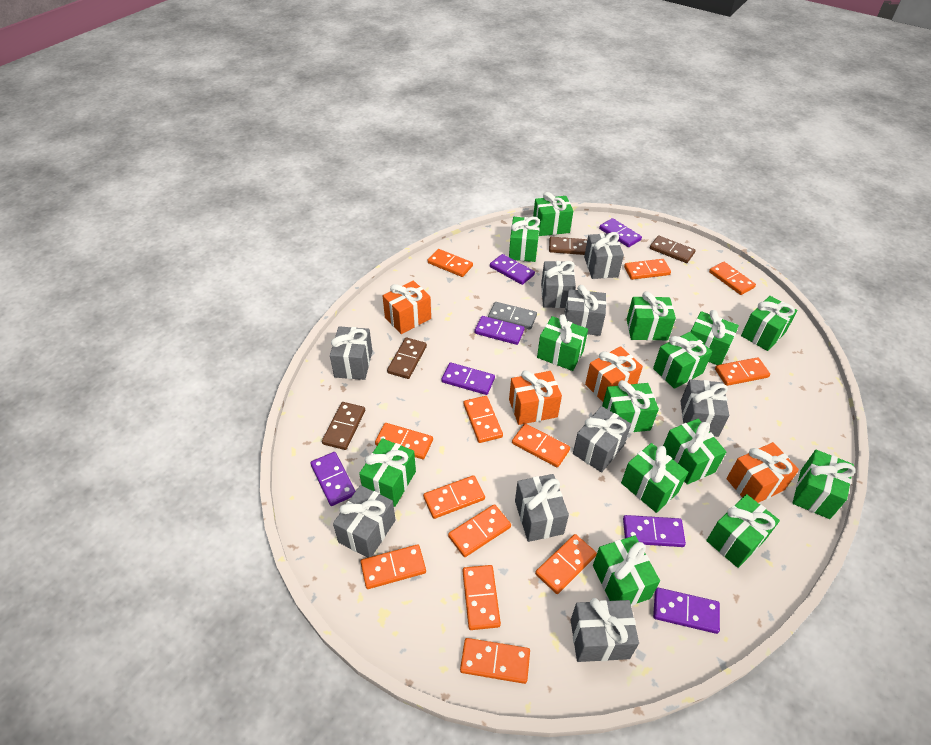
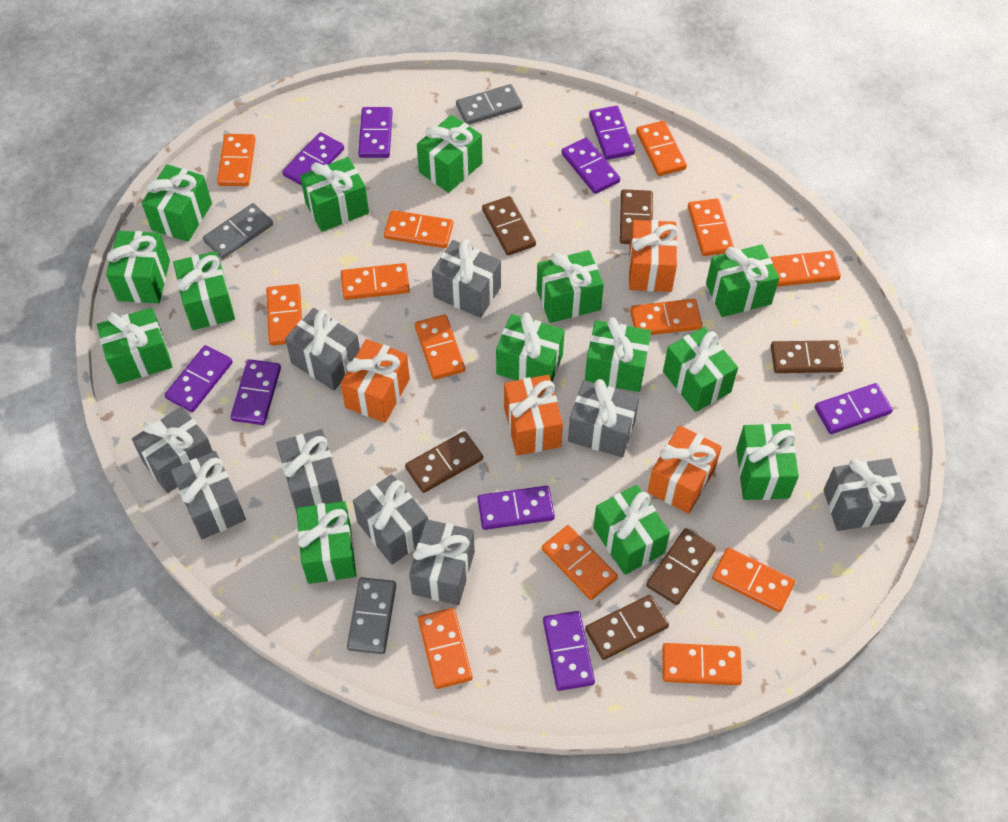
brown domino: 4 -> 6
grey domino: 1 -> 3
purple domino: 7 -> 9

